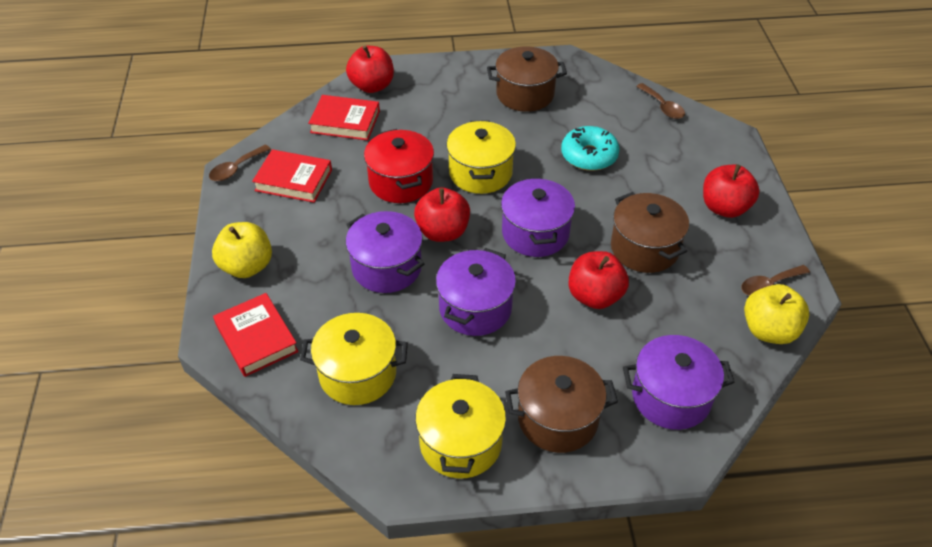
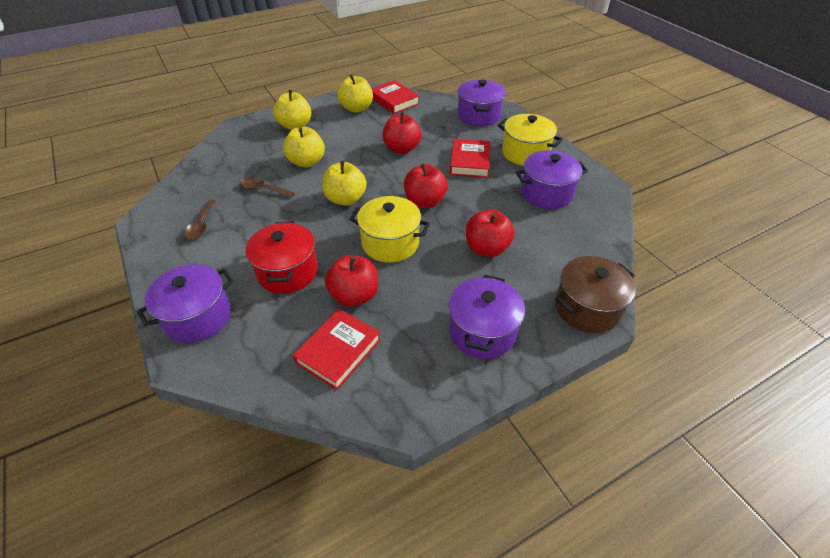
brown pot: 3 -> 1
brown spoon: 3 -> 2
turquoise donut: 1 -> 0
yellow apple: 2 -> 4
yellow pot: 3 -> 2

